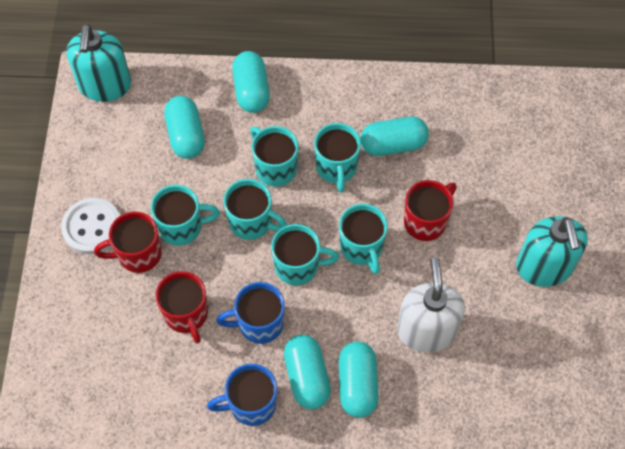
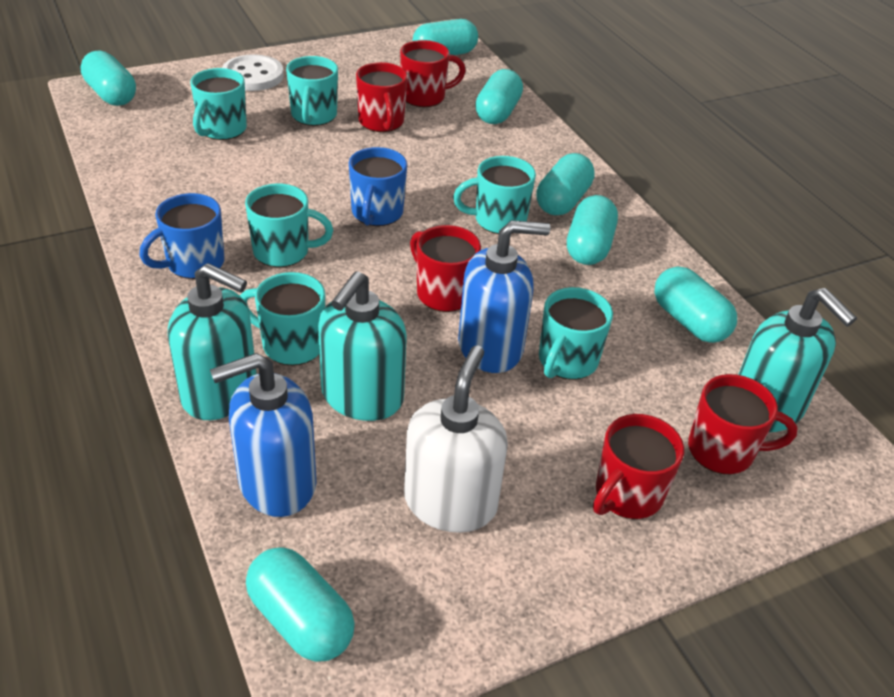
blue soap dispenser: 0 -> 2
red mug: 3 -> 5
turquoise capsule: 5 -> 7
turquoise soap dispenser: 2 -> 3

